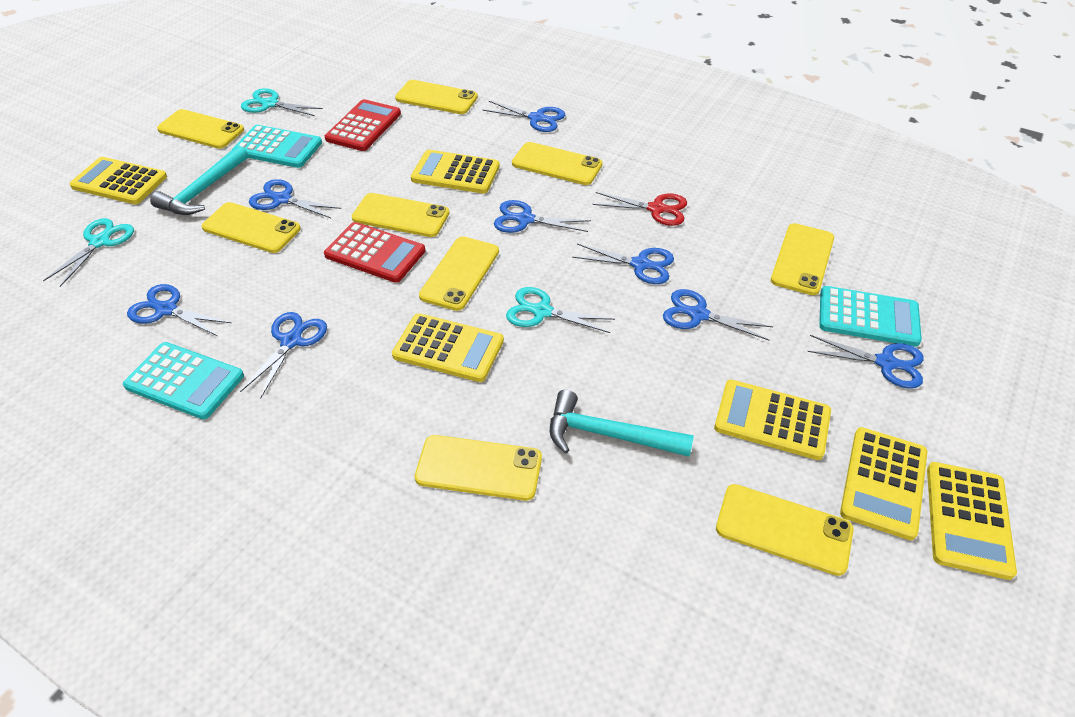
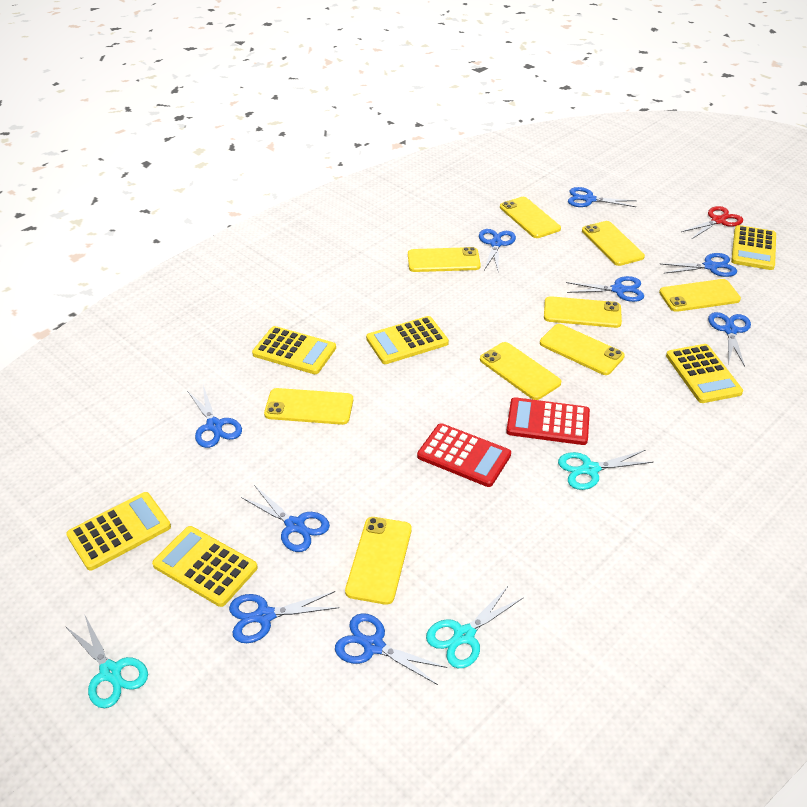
blue scissors: 8 -> 9
turquoise calculator: 3 -> 0
turquoise hammer: 2 -> 0

